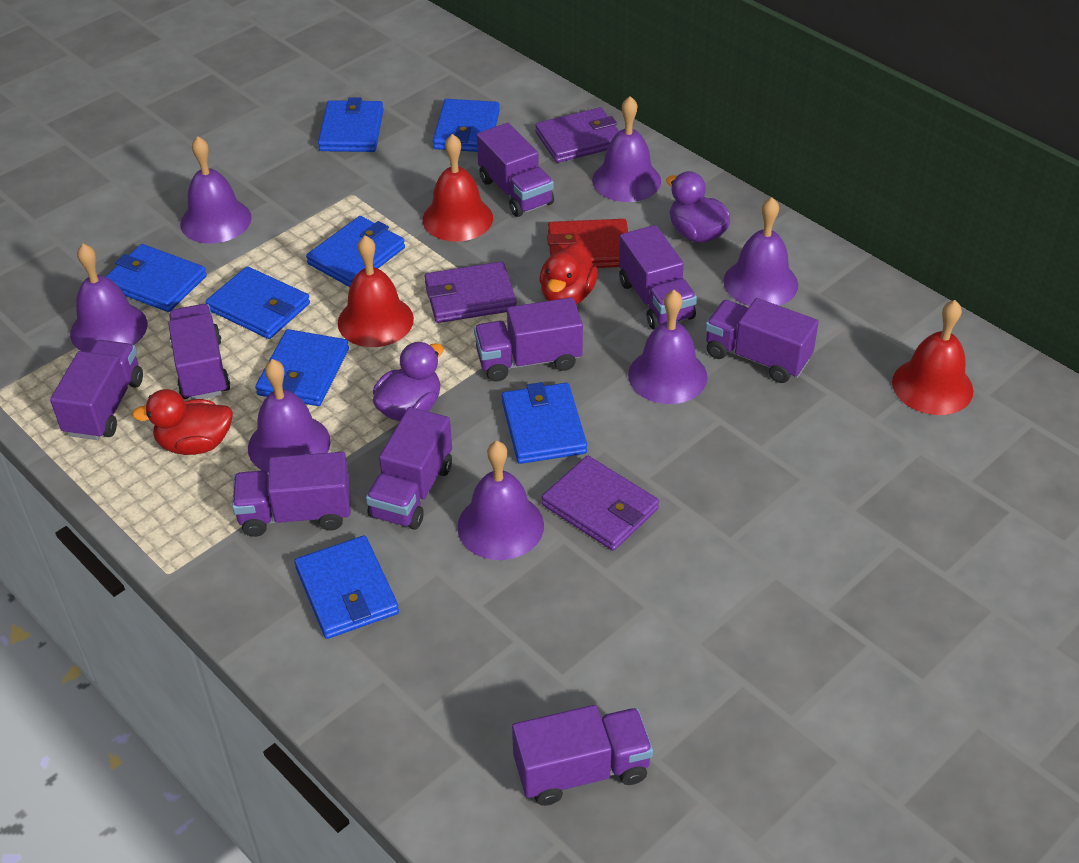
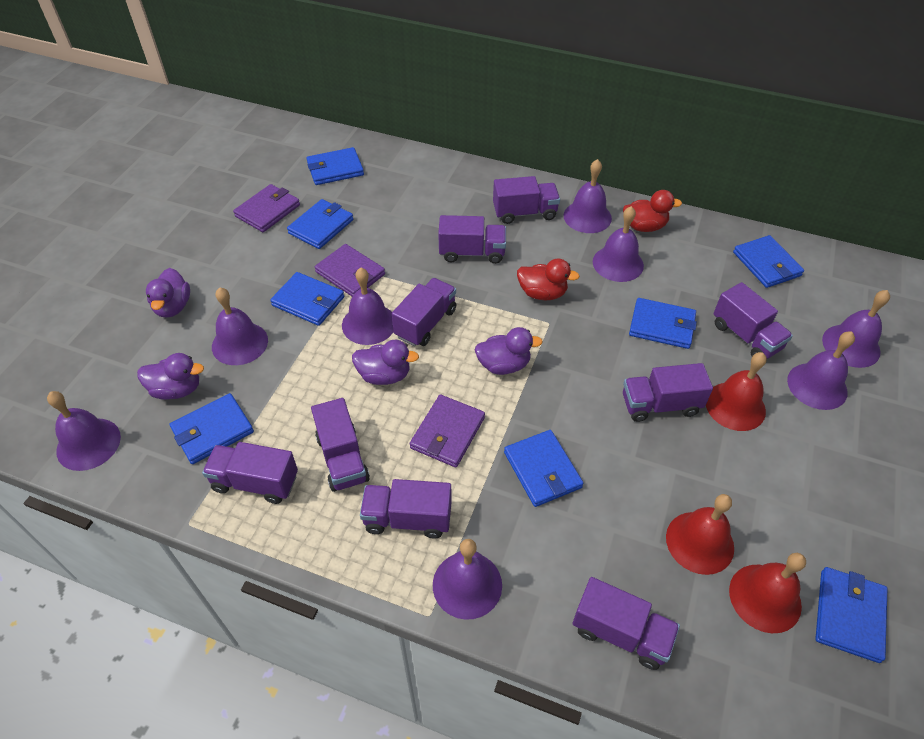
purple bell: 7 -> 8
purple duck: 2 -> 4
red wallet: 1 -> 0

